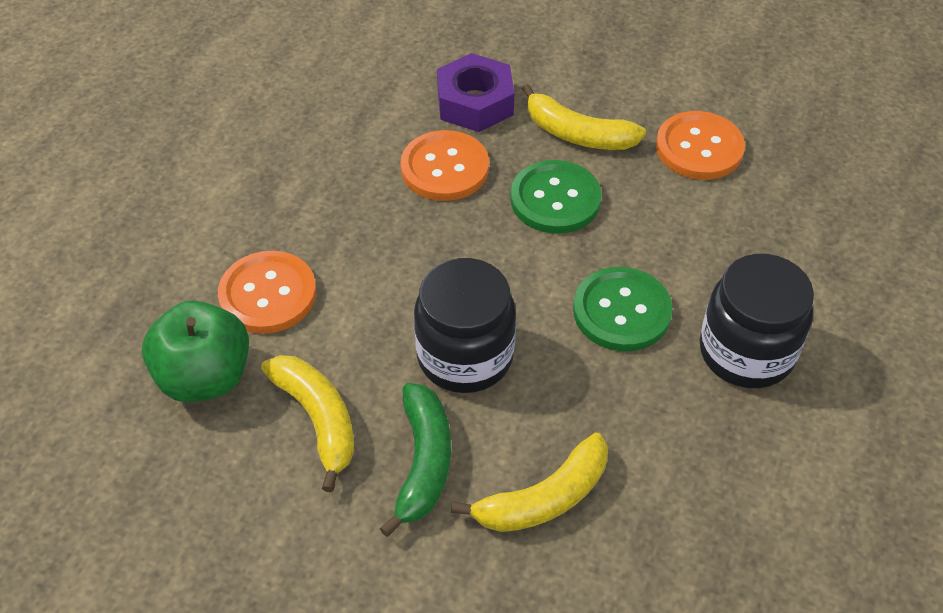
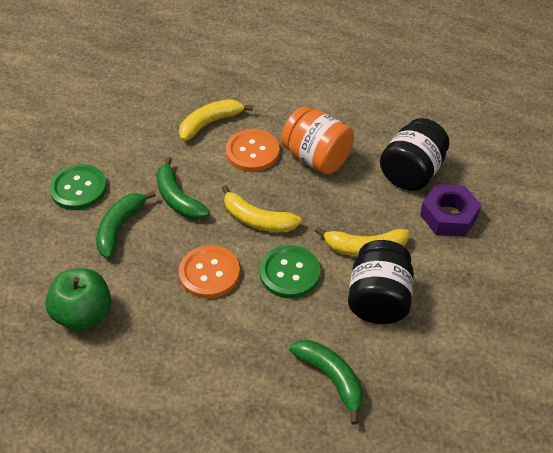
green banana: 1 -> 3
orange button: 3 -> 2
orange jar: 0 -> 1

